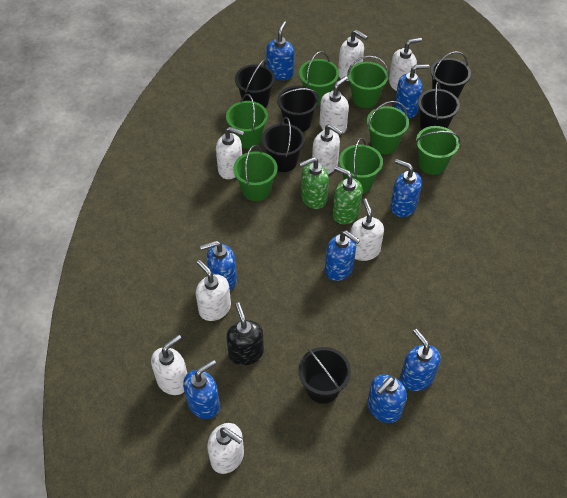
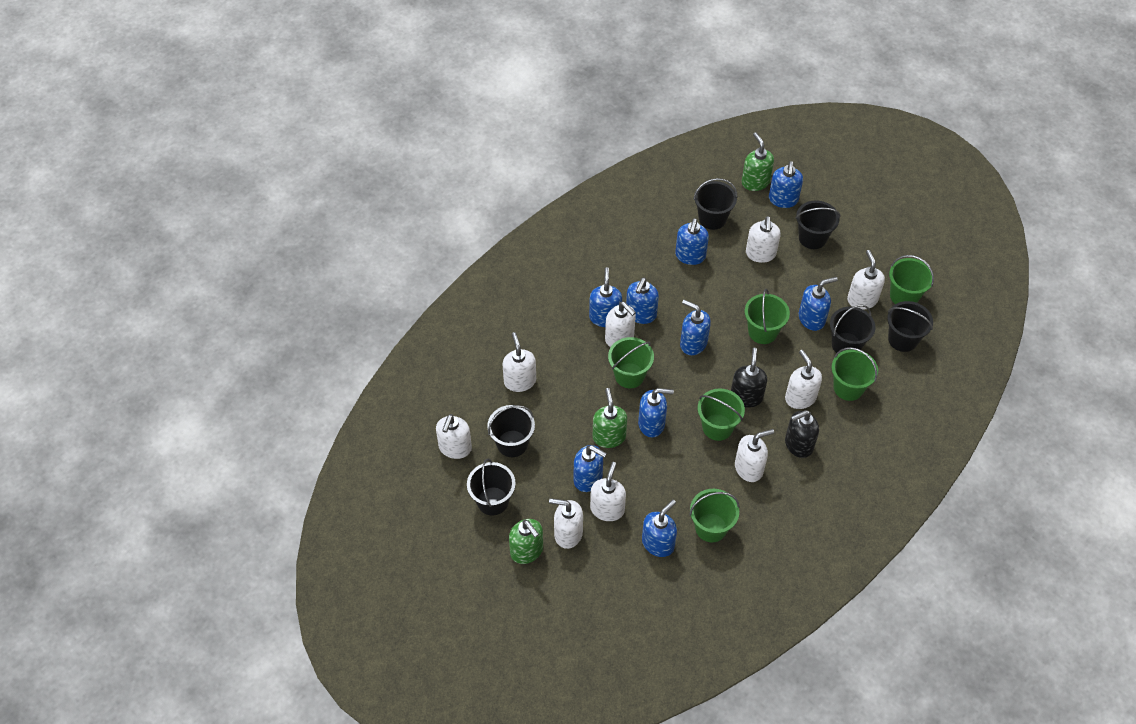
black soap dispenser: 1 -> 2
blue soap dispenser: 8 -> 9
green bucket: 7 -> 6
green soap dispenser: 2 -> 3

